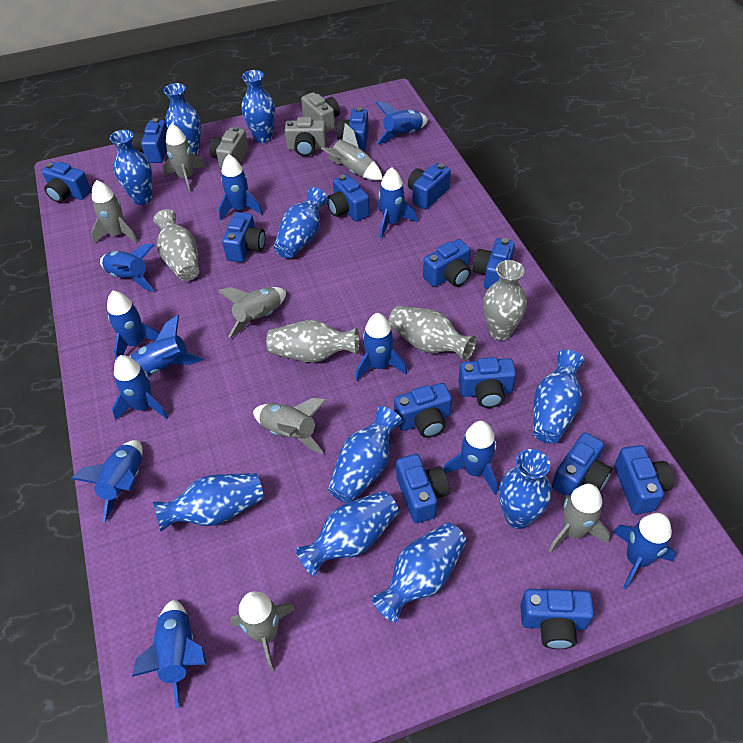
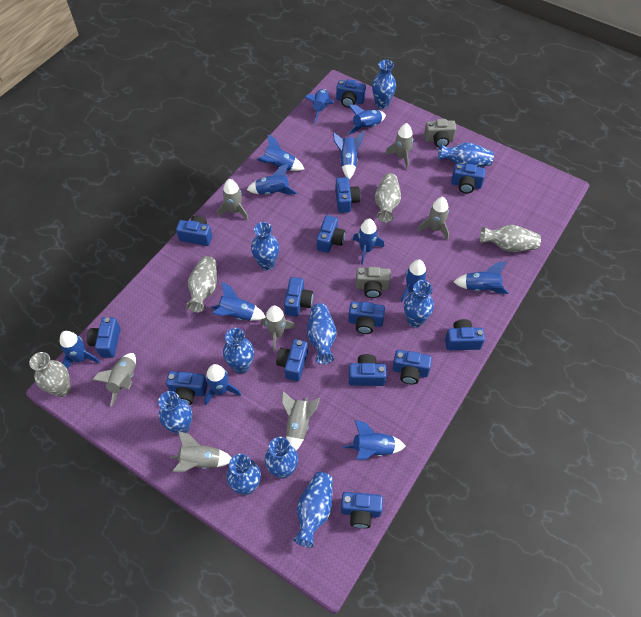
grey camera: 3 -> 2

